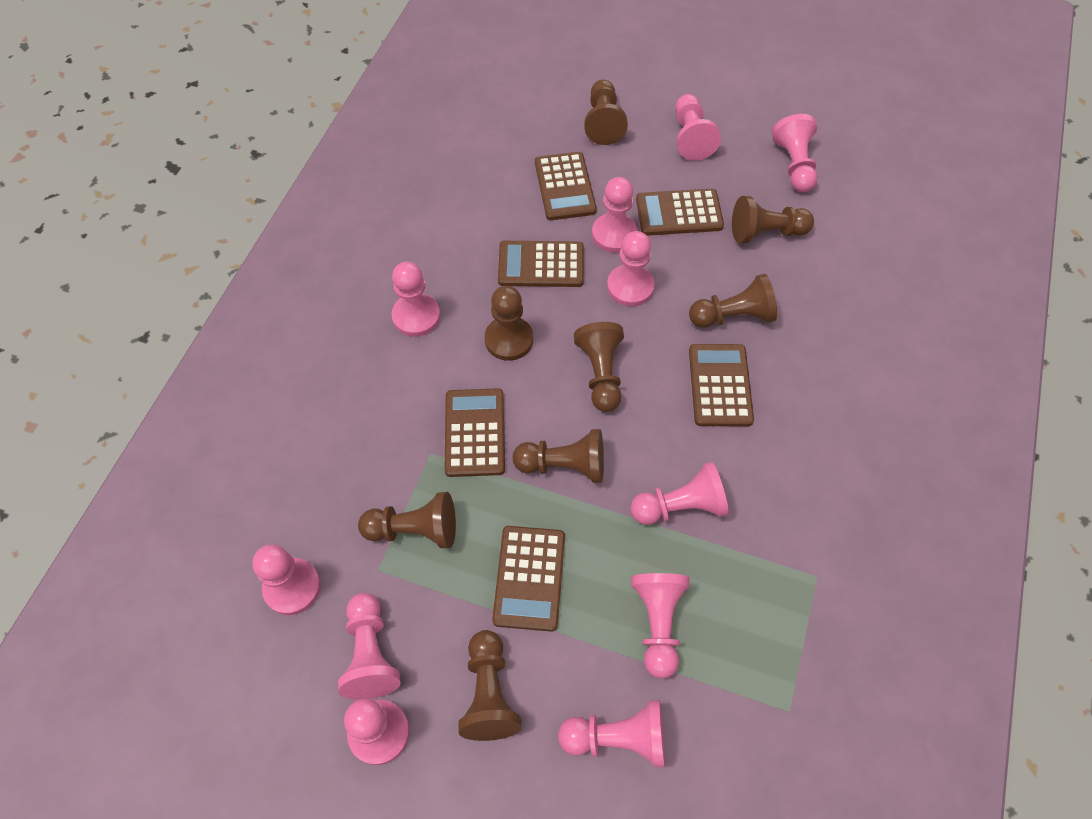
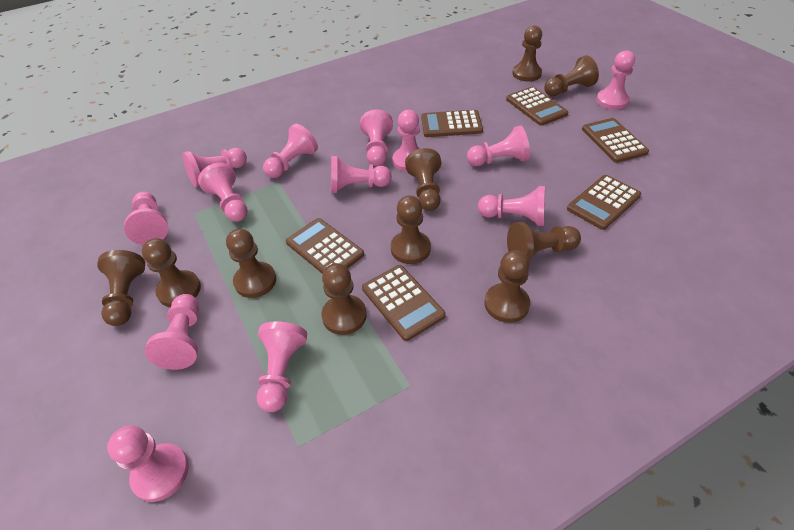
brown pawn: 8 -> 10
pink pawn: 11 -> 13

